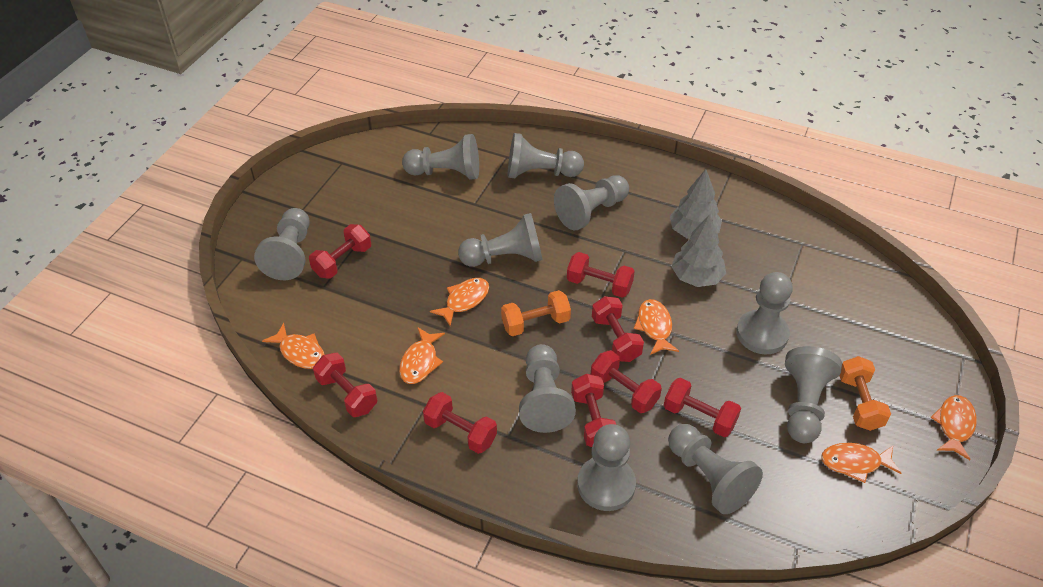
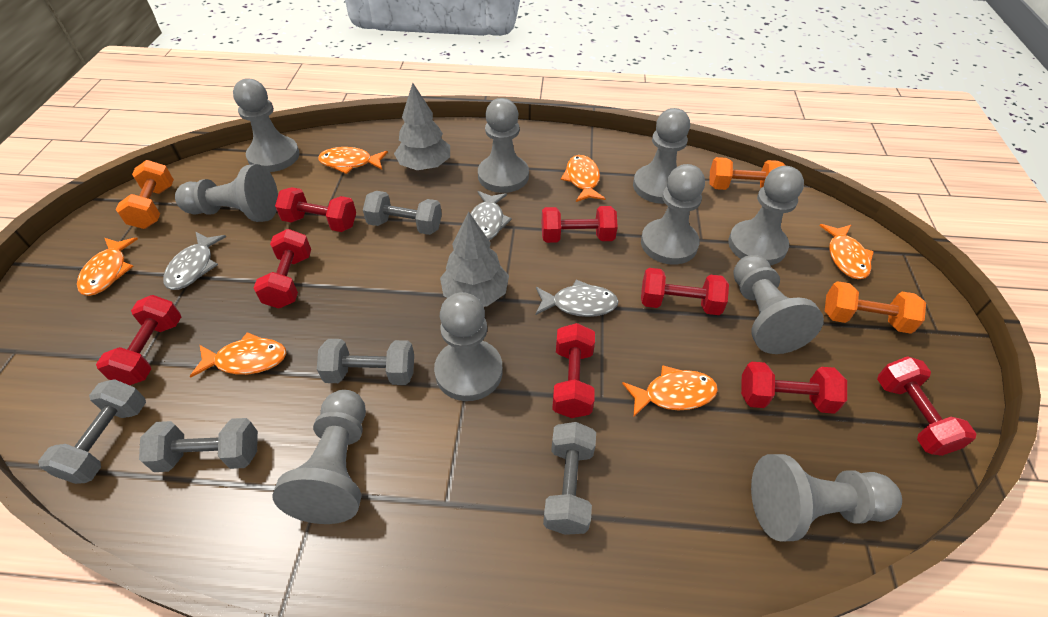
grey dumbbell: 0 -> 5
grey fish: 0 -> 3
orange dumbbell: 2 -> 3

